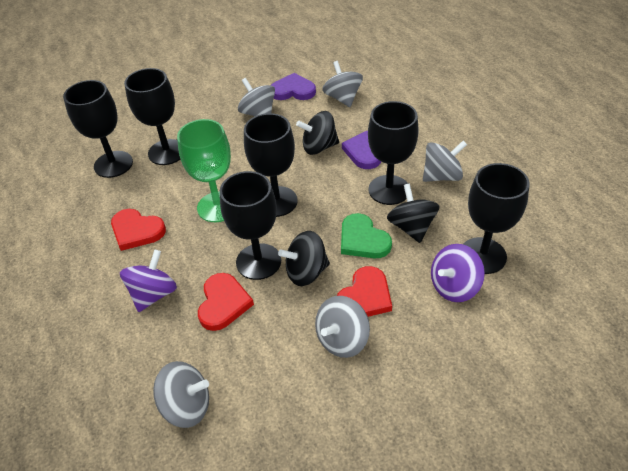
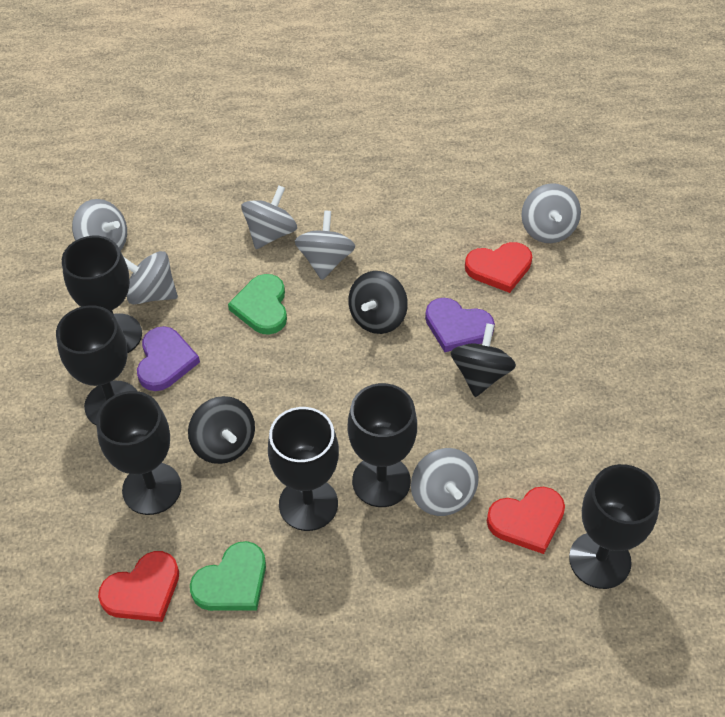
green goblet: 1 -> 0
green heart: 1 -> 2
grey spinning top: 5 -> 6
purple spinning top: 2 -> 0

